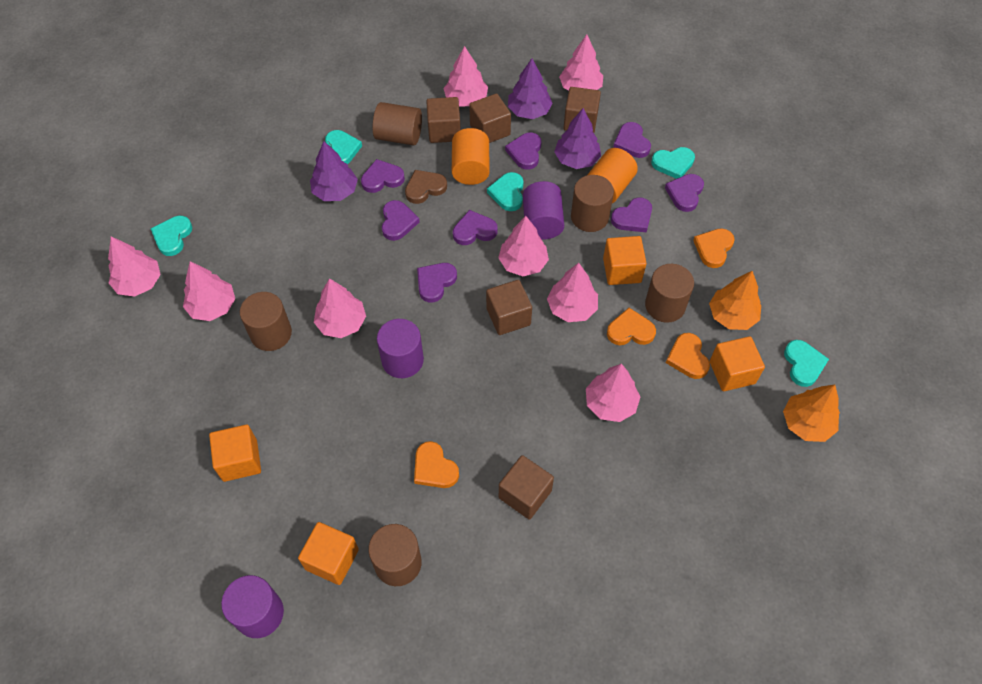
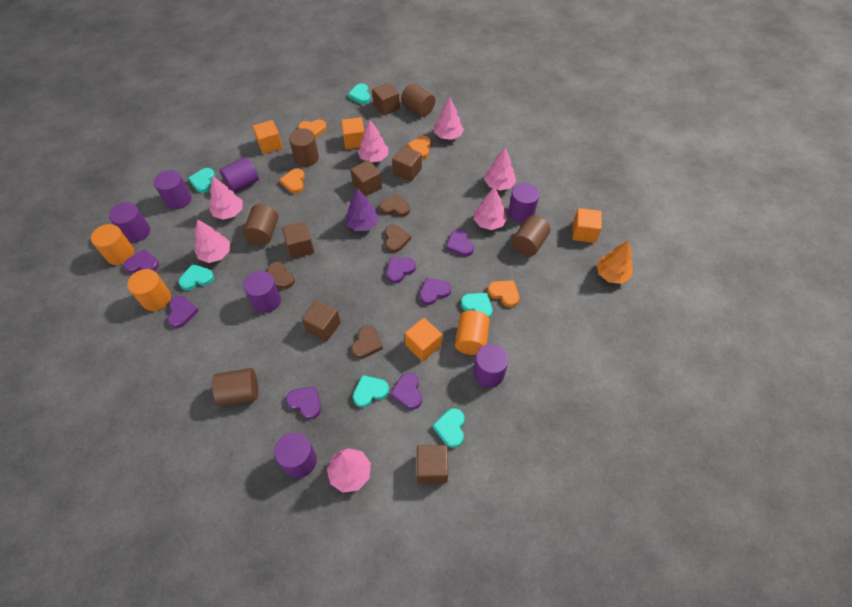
brown cube: 5 -> 6
brown heart: 1 -> 4
orange cylinder: 2 -> 3
orange tree: 2 -> 1
pink tree: 8 -> 7
purple cylinder: 3 -> 7
purple heart: 8 -> 7
purple tree: 3 -> 1
turquoise heart: 5 -> 6

